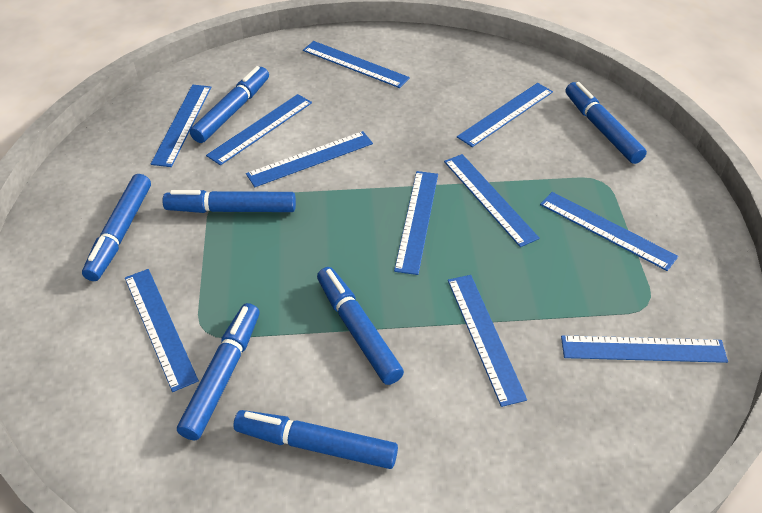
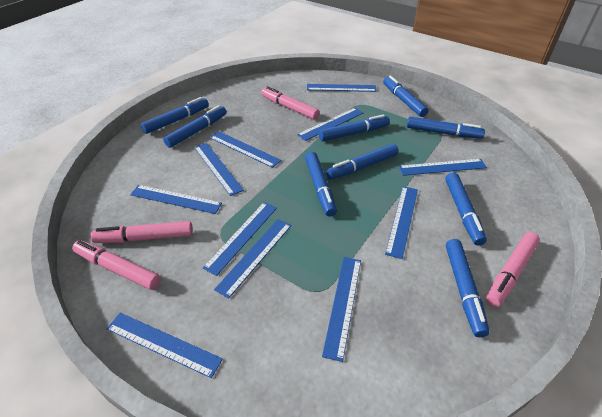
blue marker: 7 -> 9
pink marker: 0 -> 4

